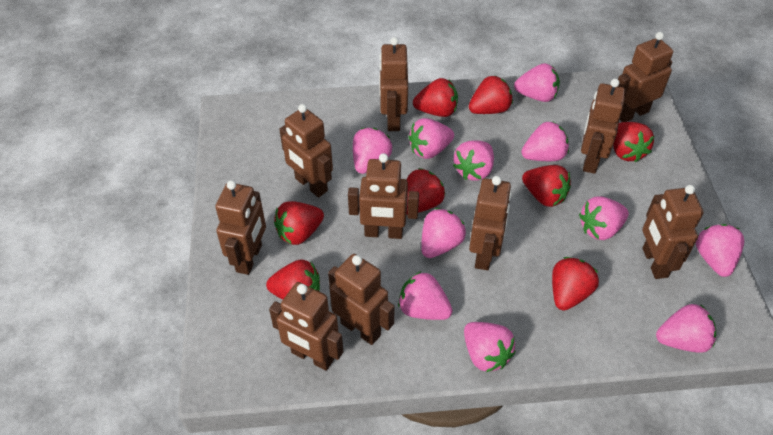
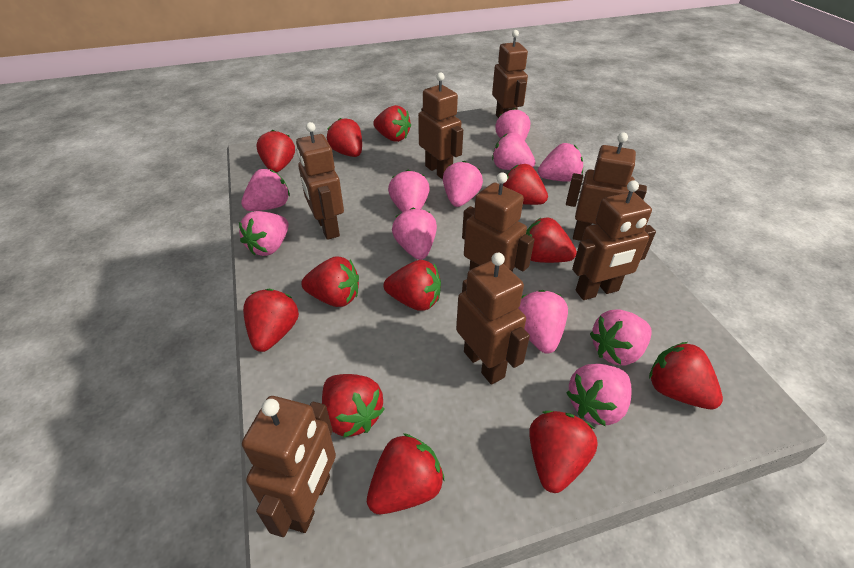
brown robot: 10 -> 8
red strawberry: 8 -> 12

